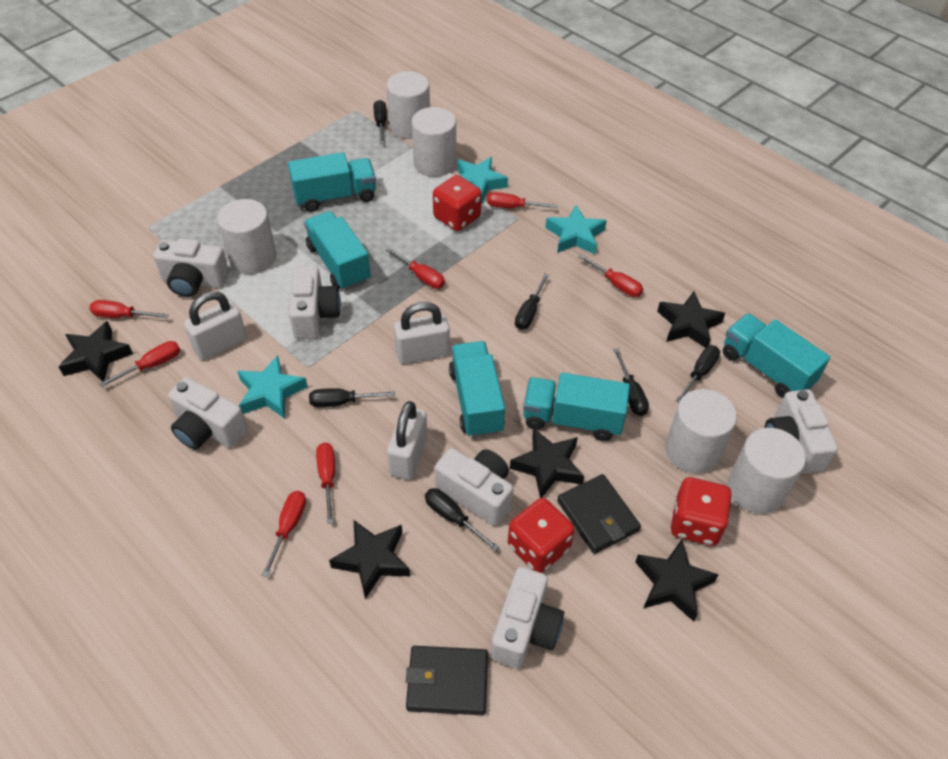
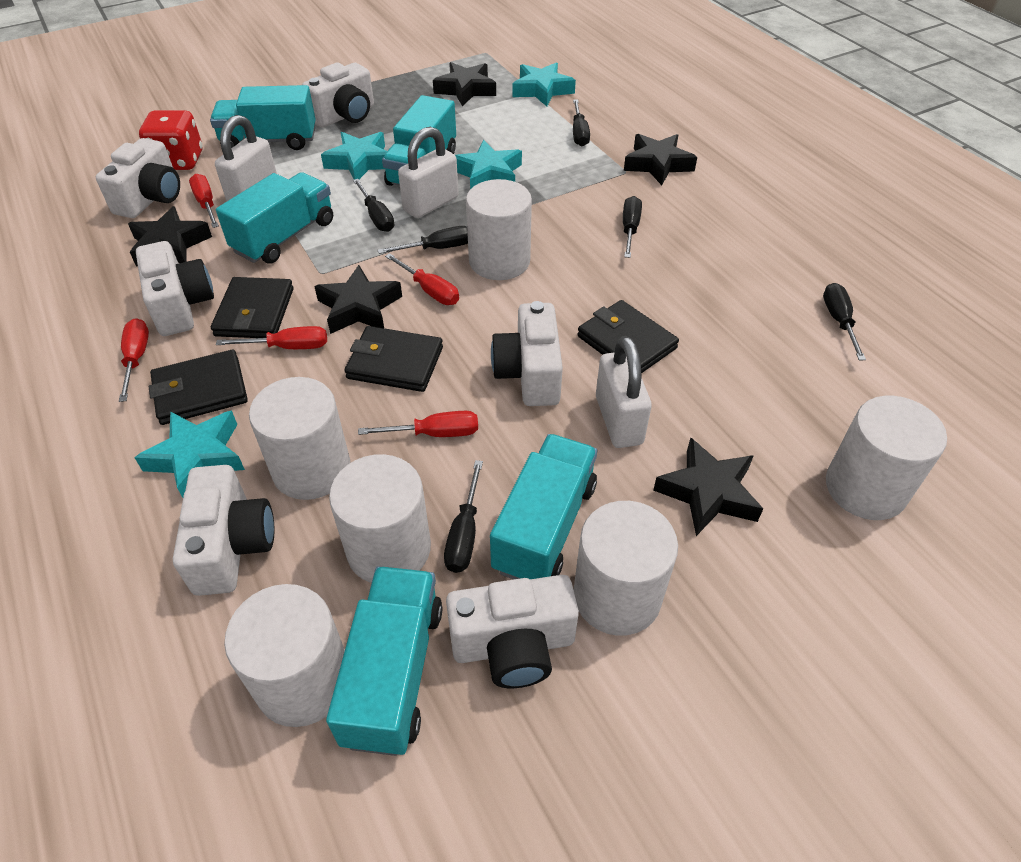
black wallet: 2 -> 4
red dice: 3 -> 1
red screwdriver: 7 -> 5
turquoise star: 3 -> 4
white cylinder: 5 -> 6

